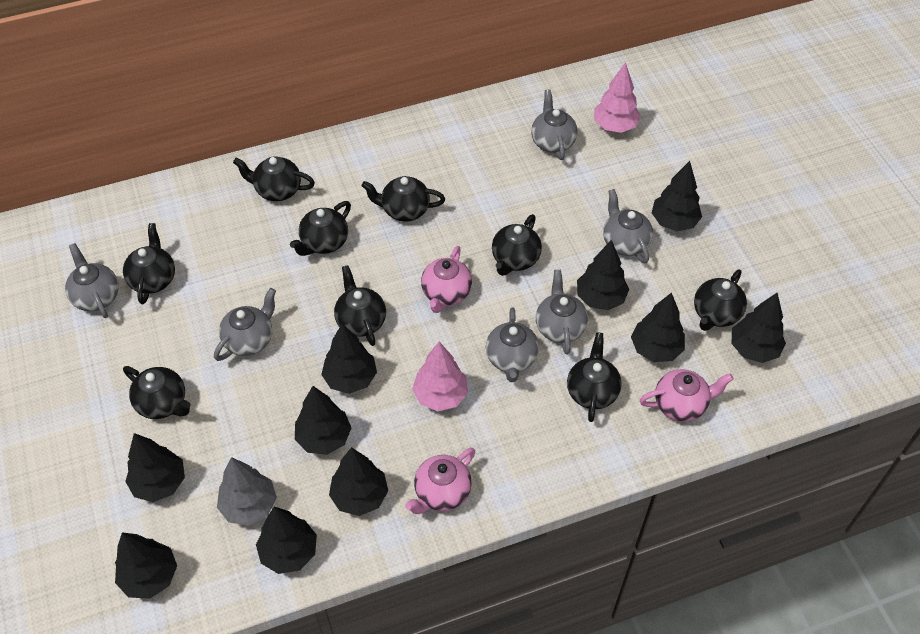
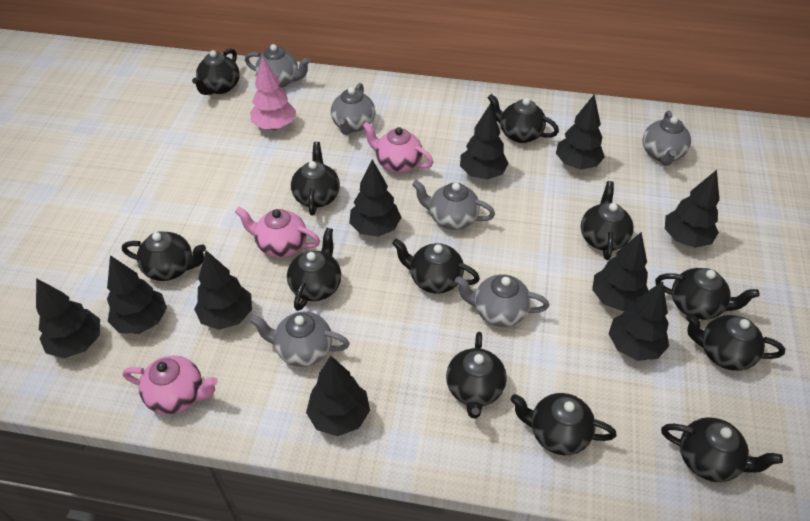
black teapot: 9 -> 12
grey tree: 1 -> 0
pink tree: 2 -> 1

